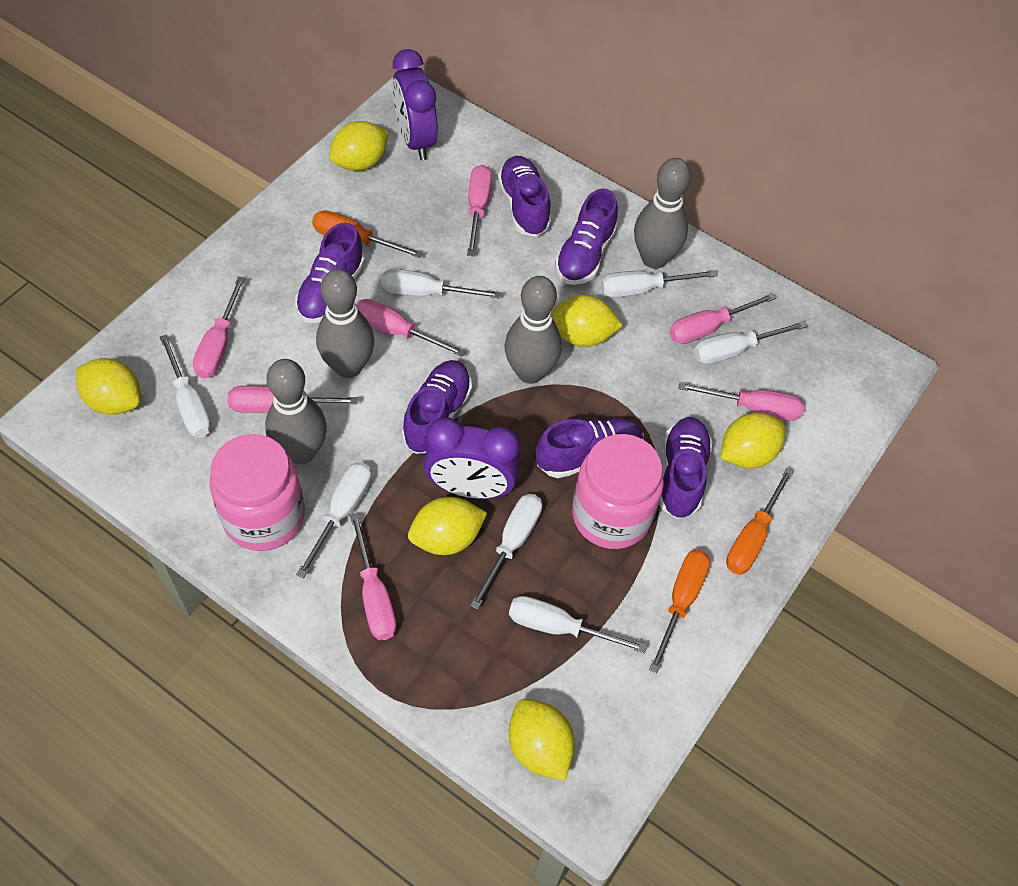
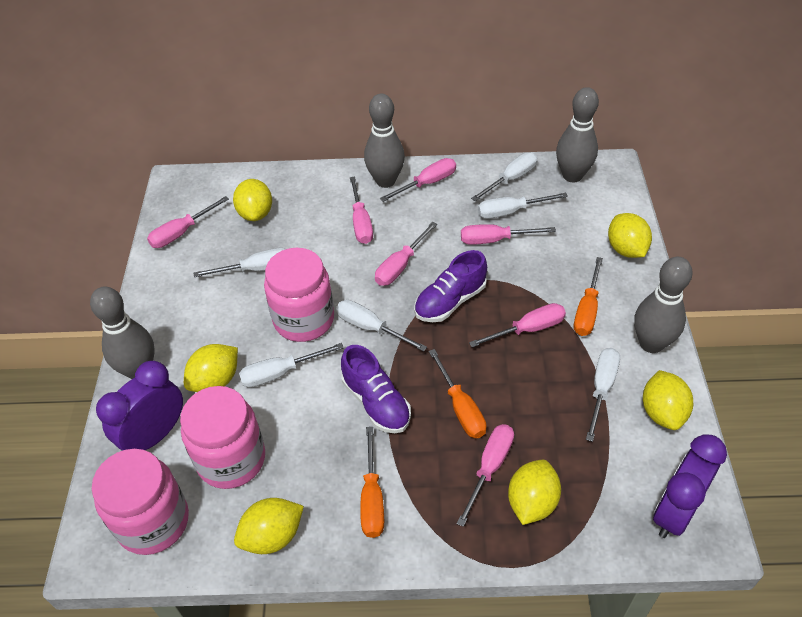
pink jar: 2 -> 3
purple shoe: 6 -> 2
white screwdriver: 7 -> 6

